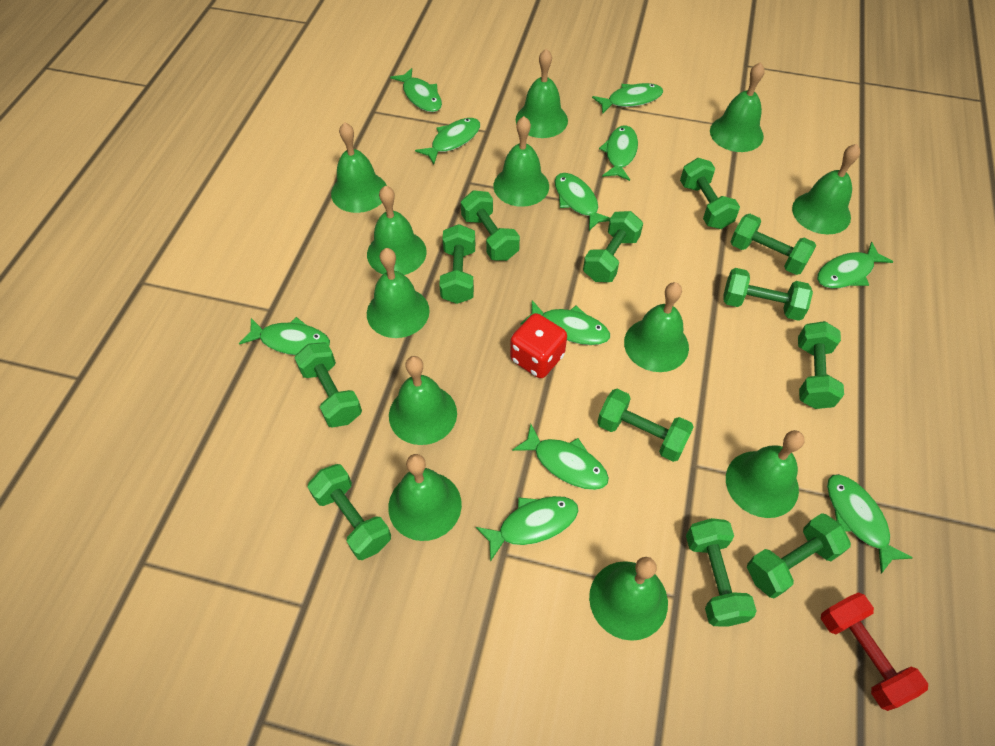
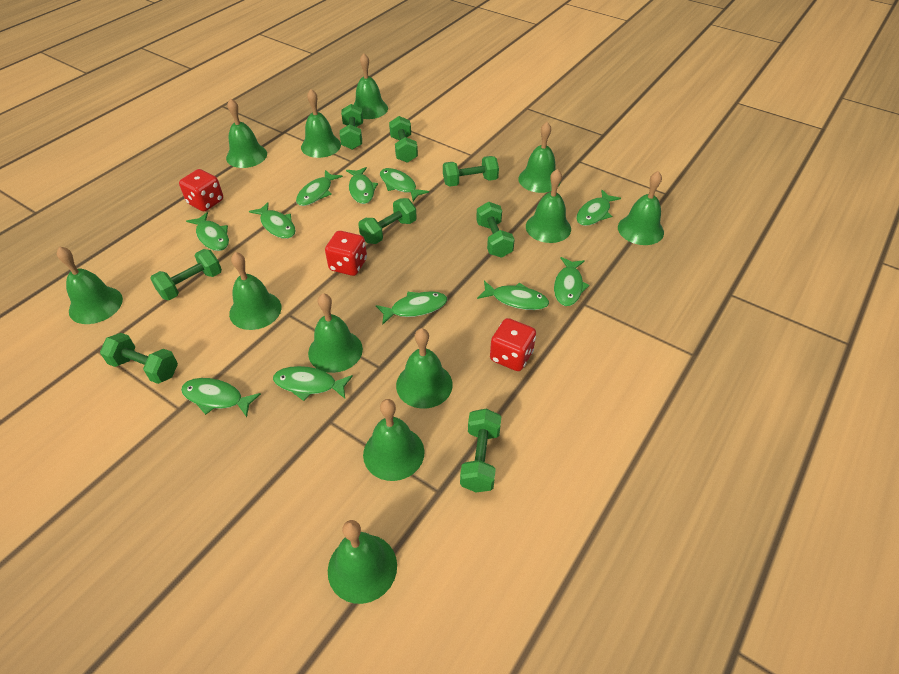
green dumbbell: 12 -> 8
red dice: 1 -> 3
red dumbbell: 1 -> 0

